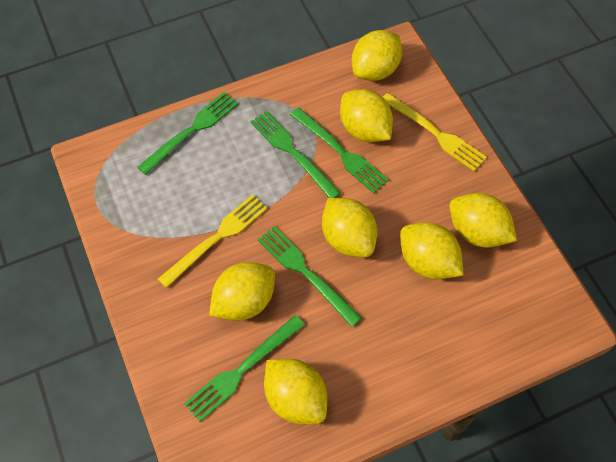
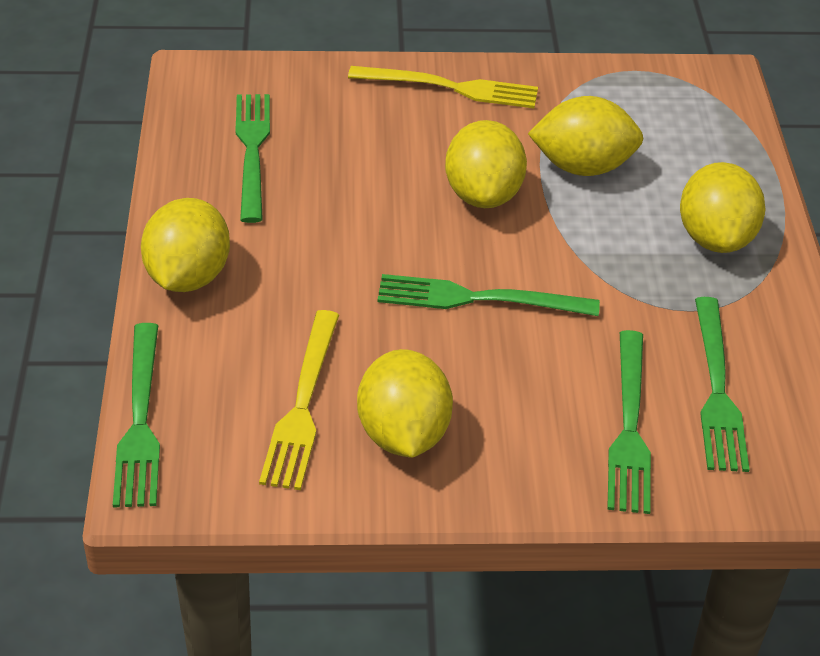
yellow lemon: 7 -> 5

